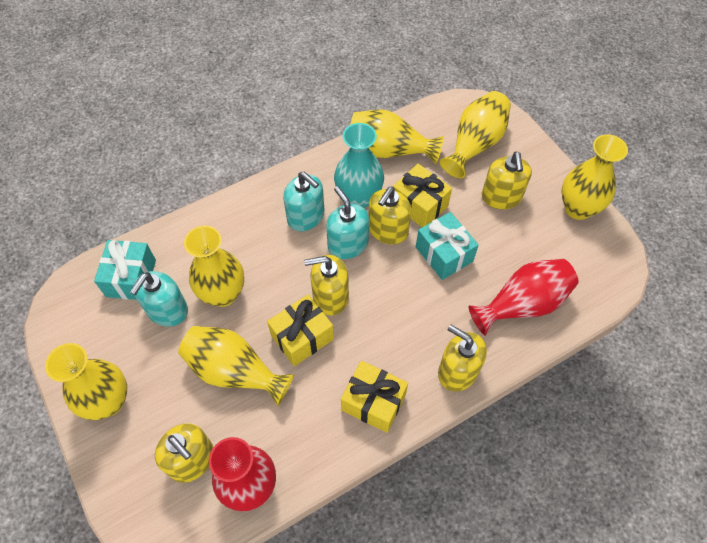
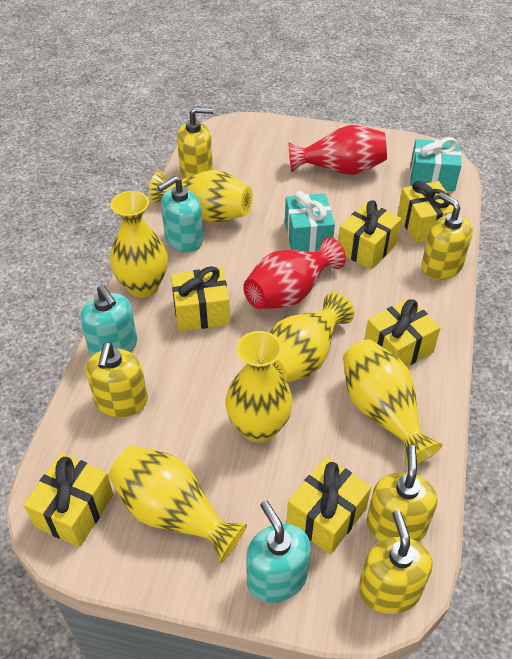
turquoise vase: 1 -> 0
yellow gift: 3 -> 6

